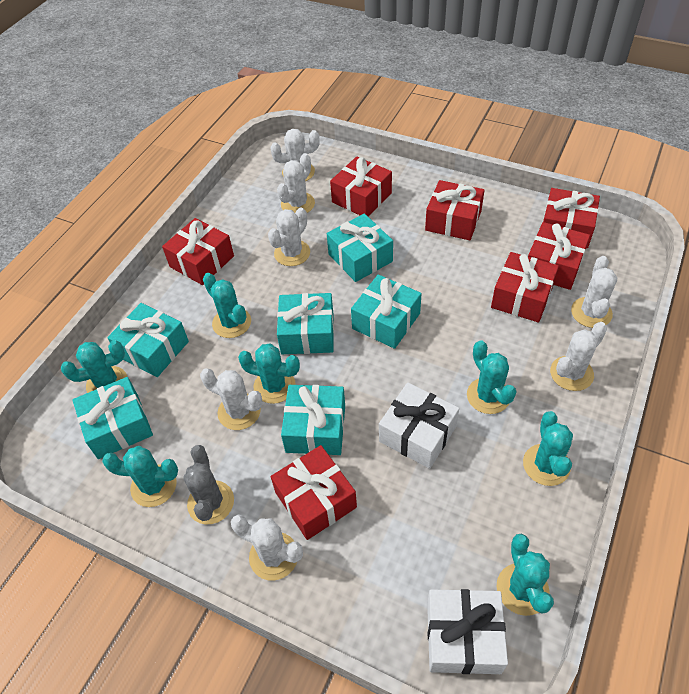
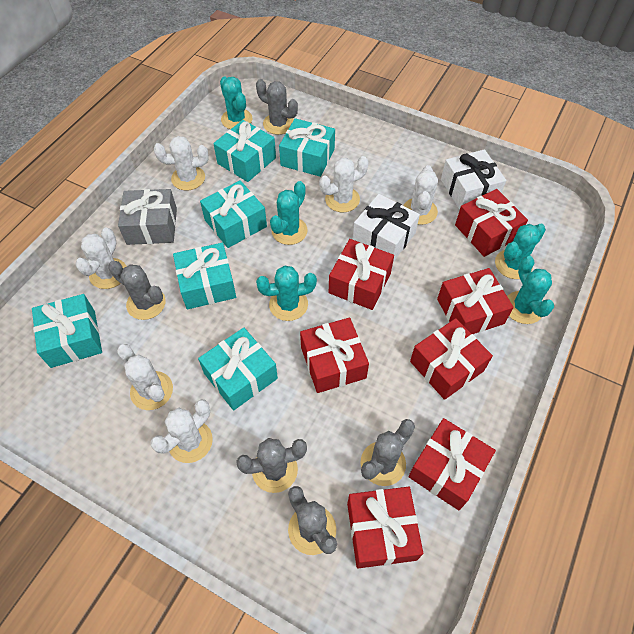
grey cactus: 1 -> 5
grey gift: 0 -> 1
turquoise cactus: 7 -> 5
white cactus: 7 -> 6

